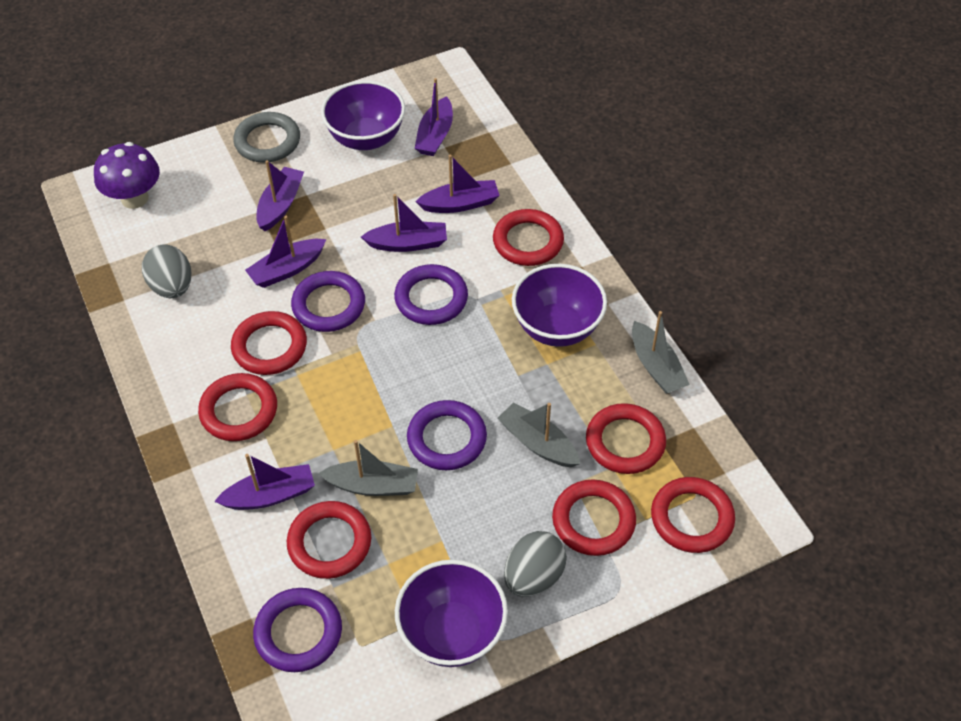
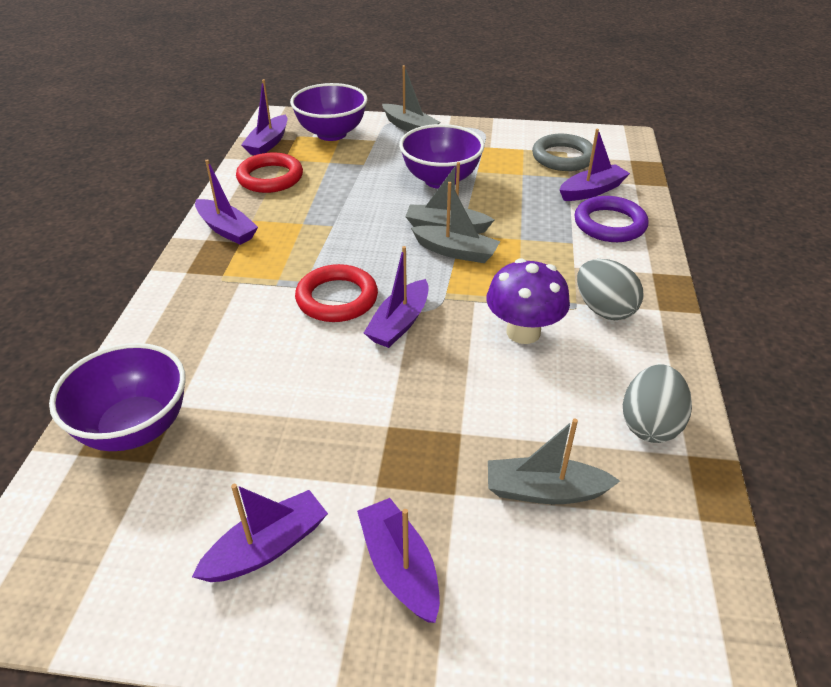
grey boat: 3 -> 4
purple ring: 4 -> 1
red ring: 7 -> 2

